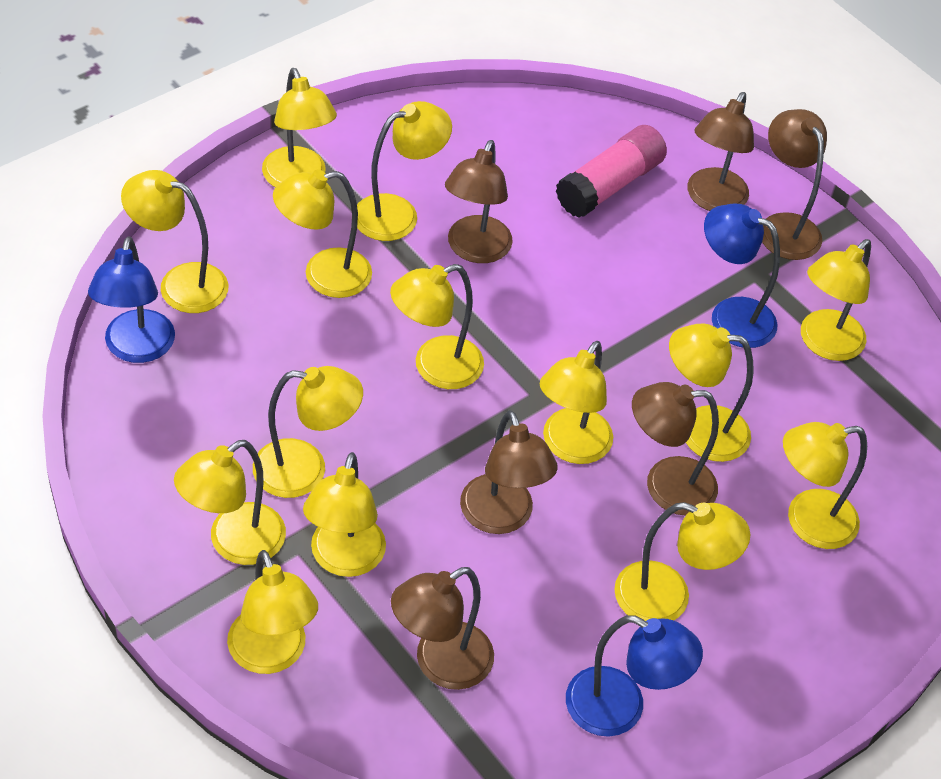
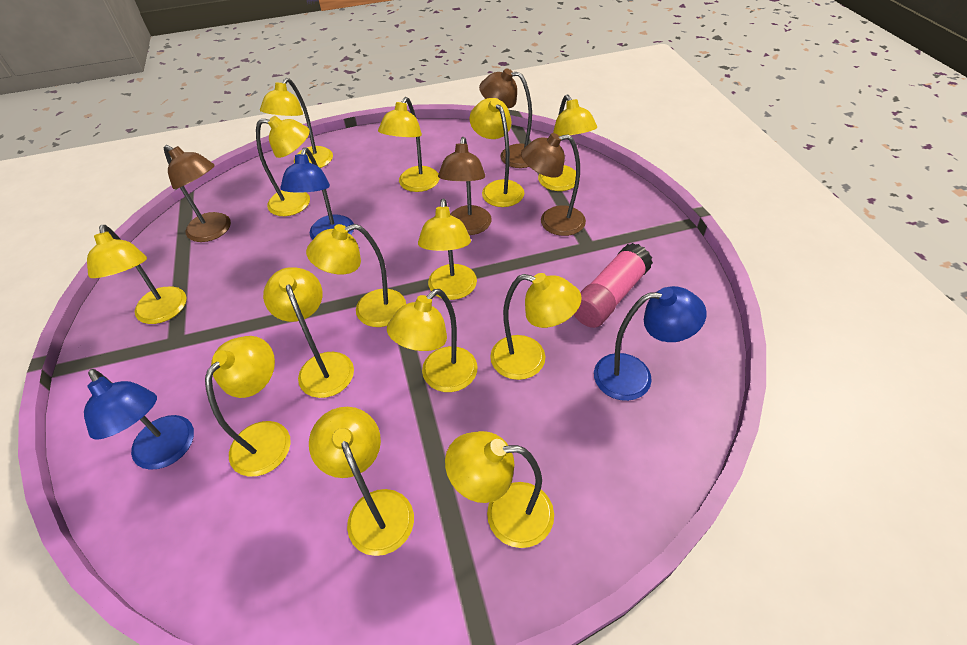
brown lamp: 6 -> 4

